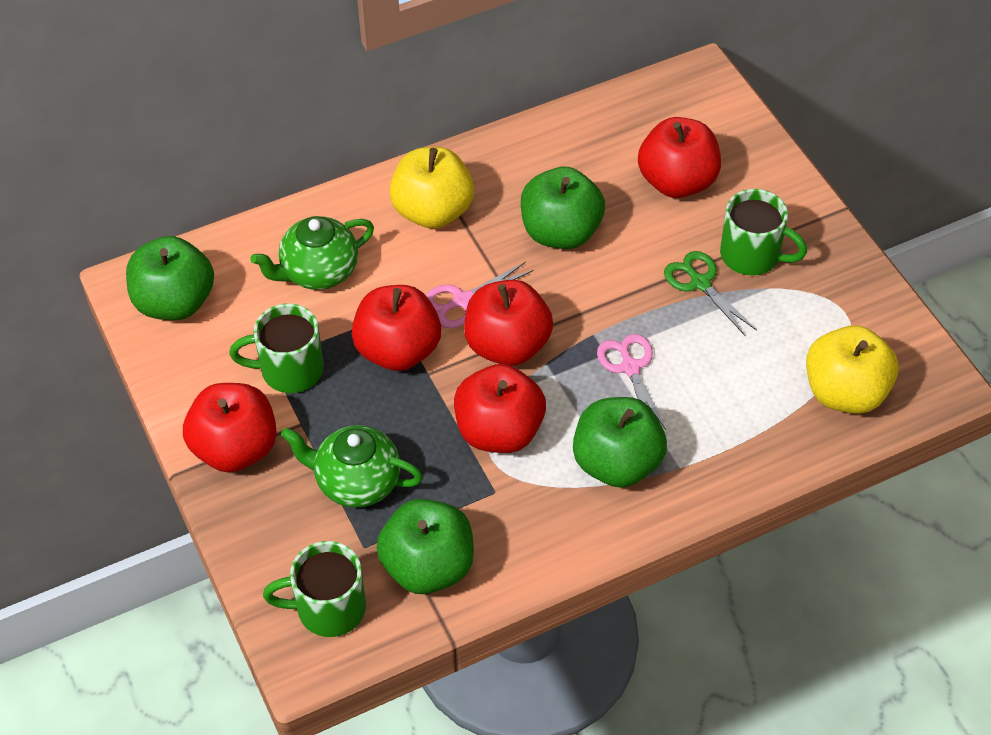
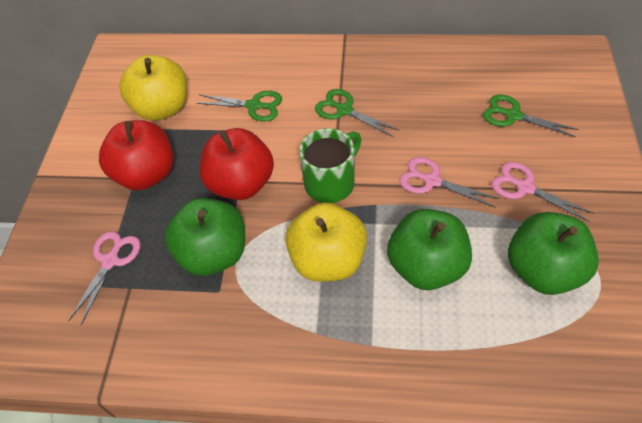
green apple: 4 -> 3
green mug: 3 -> 1
green scissors: 1 -> 3
green teapot: 2 -> 0
pink scissors: 2 -> 3
red apple: 5 -> 2

